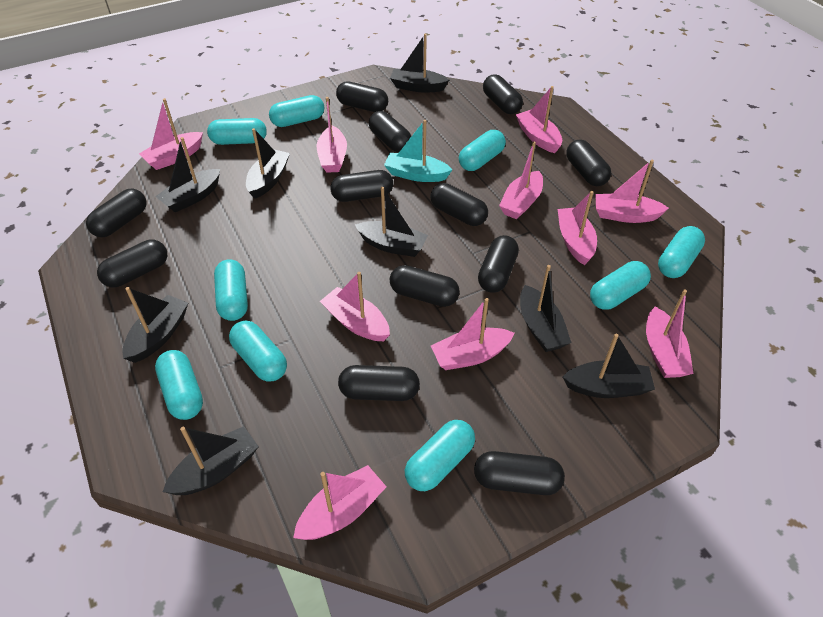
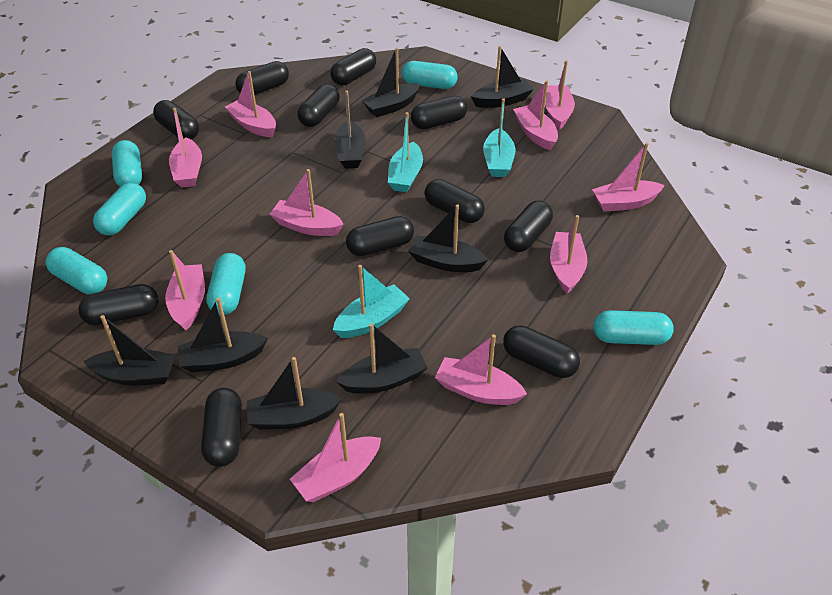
black capsule: 12 -> 11
turquoise boat: 1 -> 3
turquoise capsule: 9 -> 6

